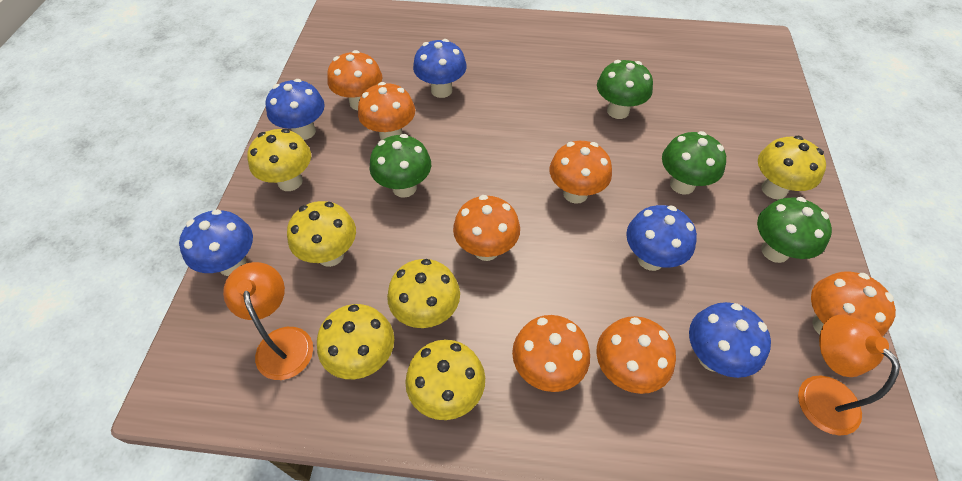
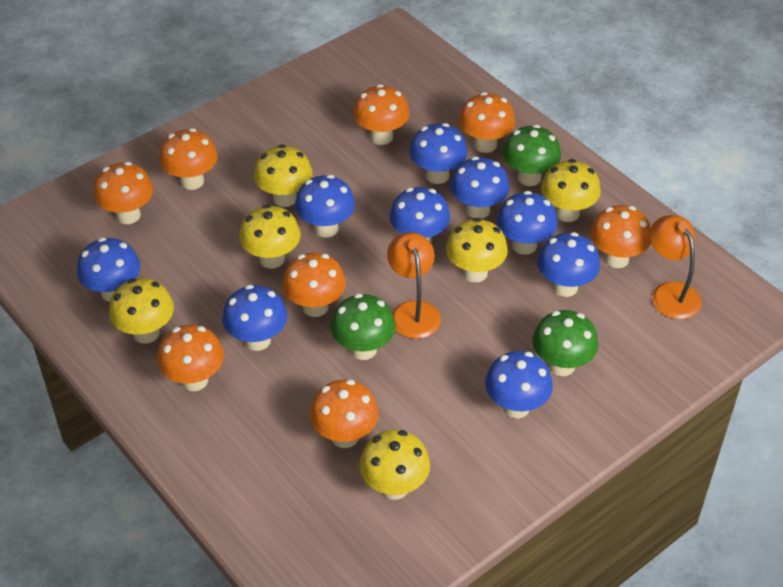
blue mushroom: 5 -> 9
green mushroom: 4 -> 3
orange mushroom: 7 -> 8

